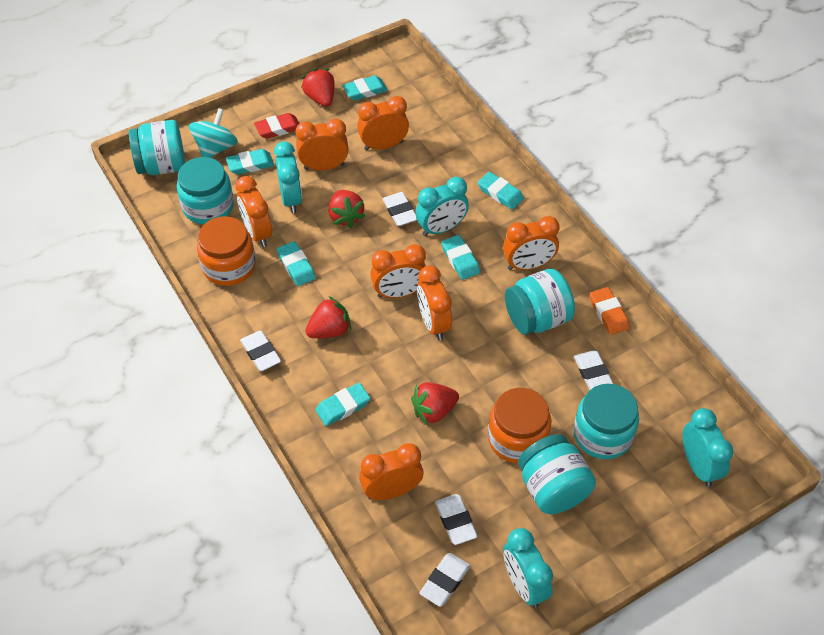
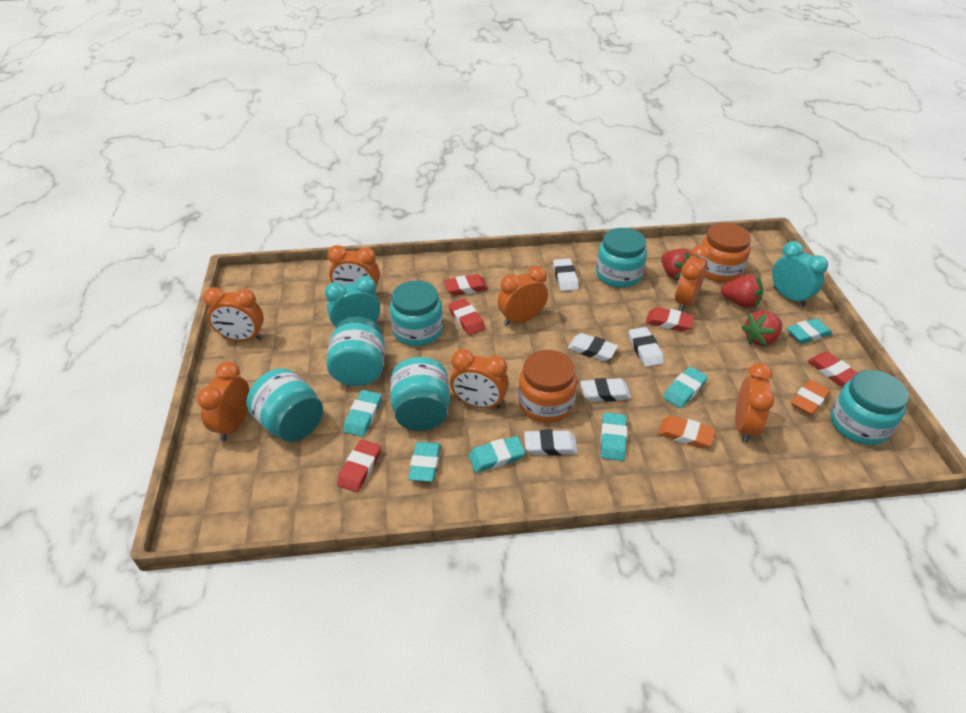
orange eraser: 1 -> 2
red eraser: 1 -> 5
red strawberry: 4 -> 3
turquoise clock: 4 -> 2
turquoise jar: 5 -> 6
turquoise spinning top: 1 -> 0

